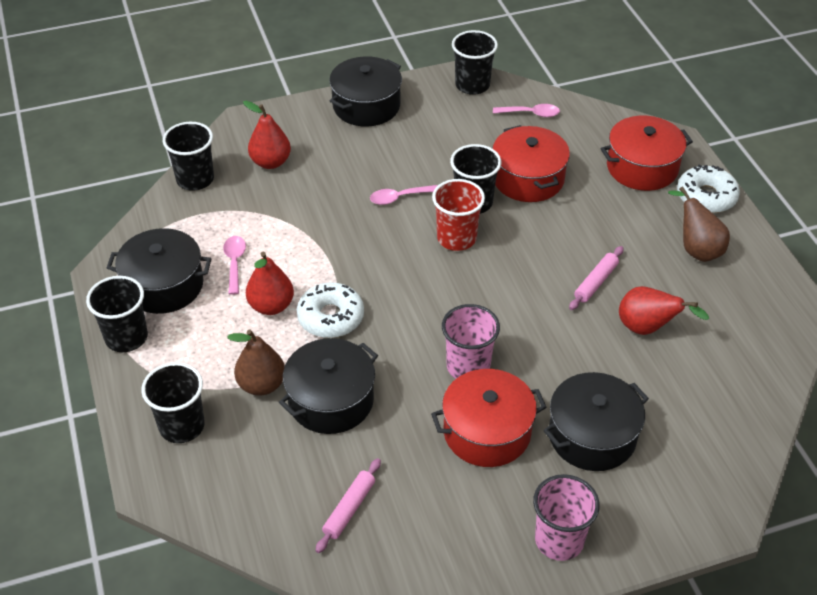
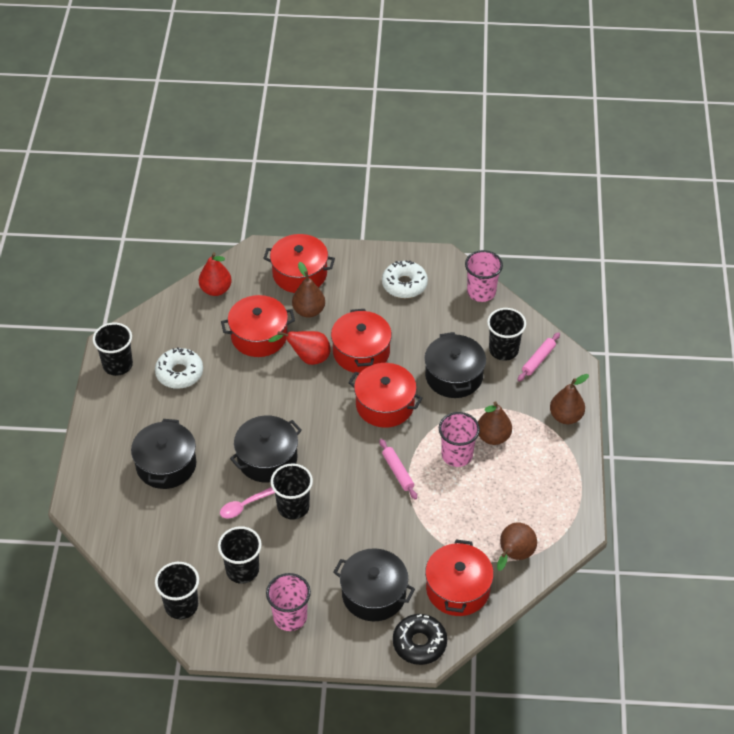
black donut: 0 -> 1
brown pear: 2 -> 4
pink cup: 2 -> 3
pink spoon: 3 -> 1
red cup: 1 -> 0
red pear: 3 -> 2
red pot: 3 -> 5

